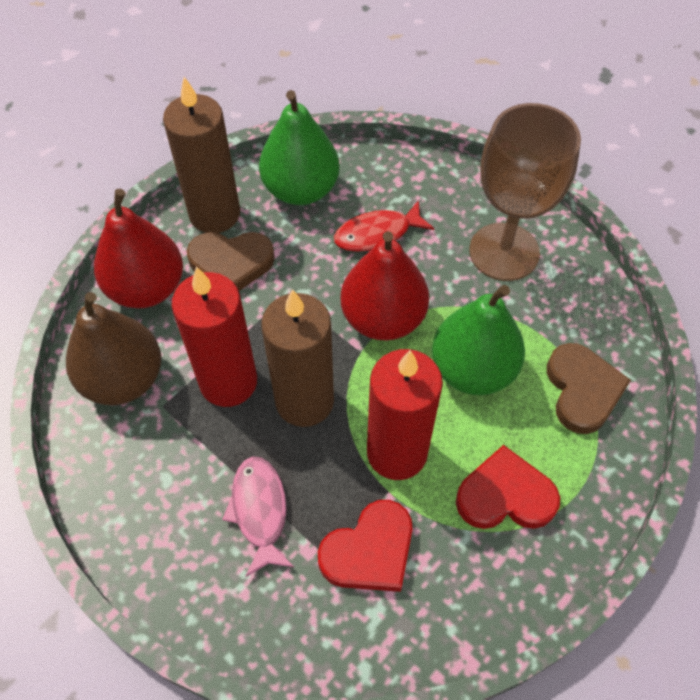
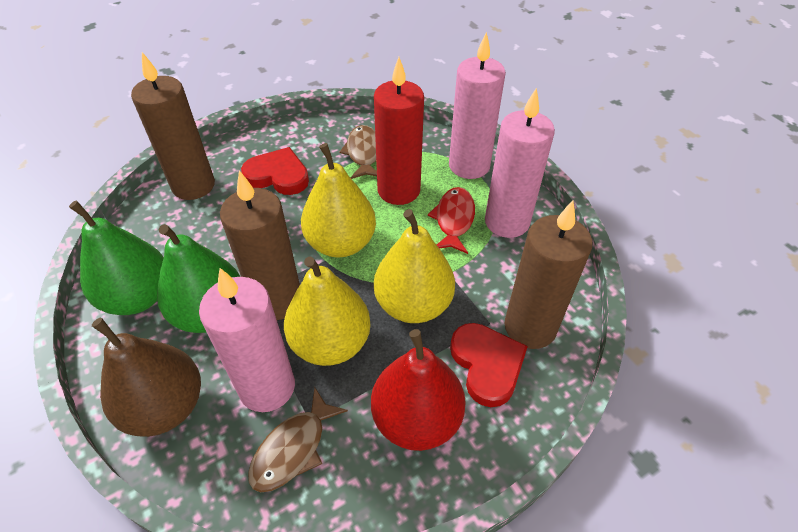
brown candle: 2 -> 3
brown fish: 0 -> 2
brown goblet: 1 -> 0
brown heart: 2 -> 0
pink candle: 0 -> 3
pink fish: 1 -> 0
red candle: 2 -> 1
red pear: 2 -> 1
yellow pear: 0 -> 3

